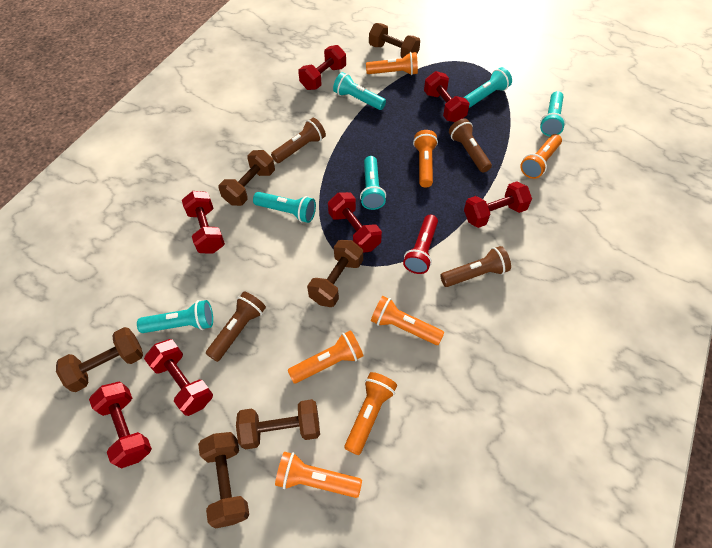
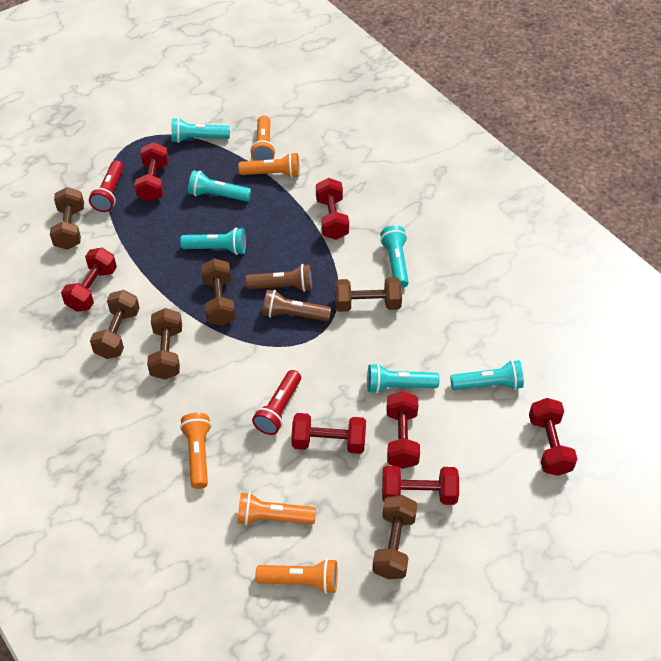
brown flashlight: 4 -> 2
orange flashlight: 7 -> 5
red flashlight: 1 -> 2

